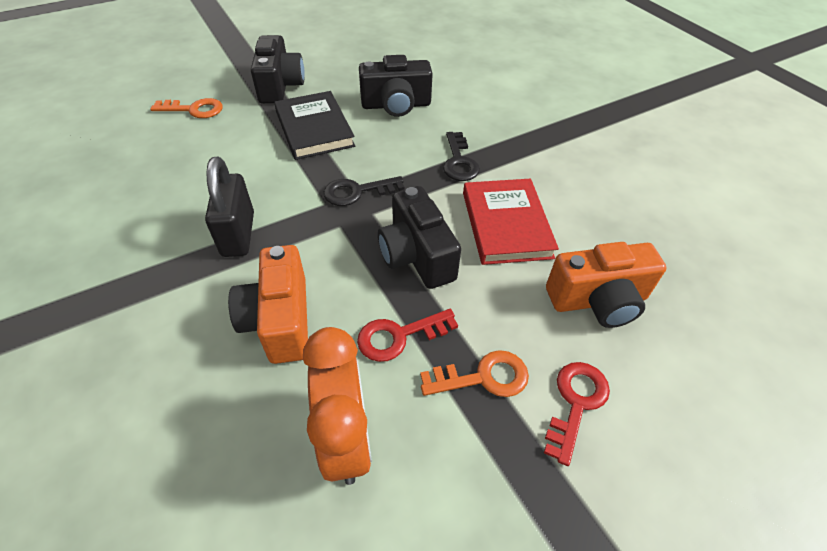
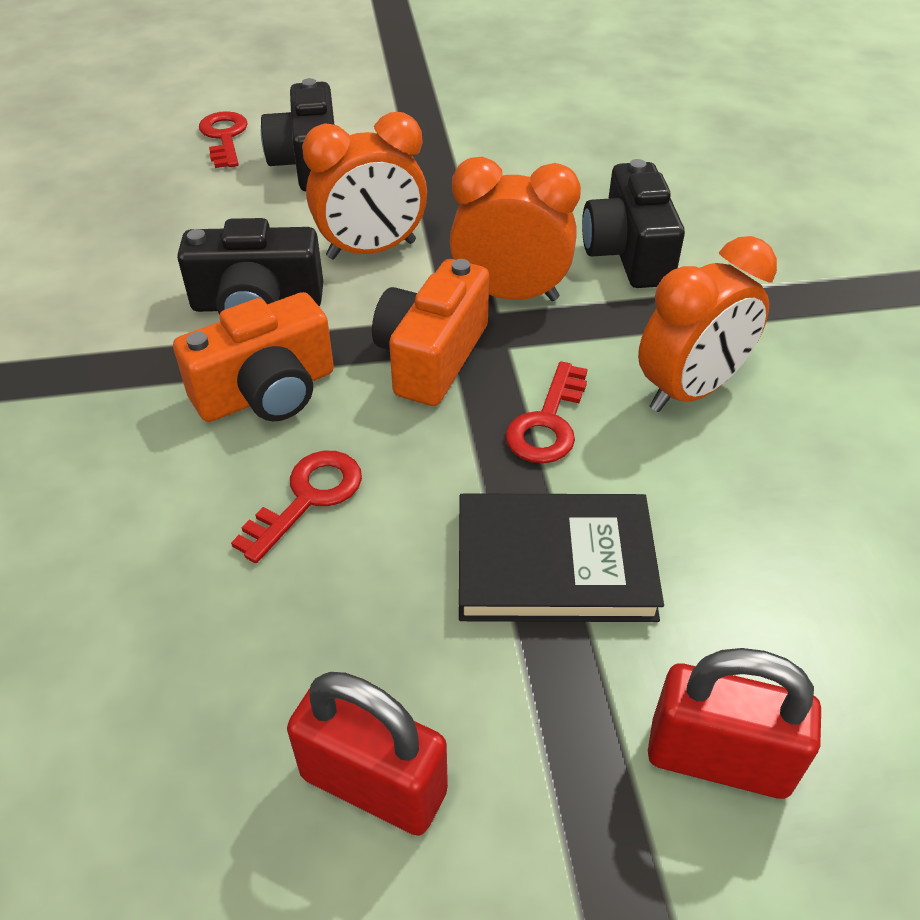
black key: 2 -> 0
black padlock: 1 -> 0
orange clock: 1 -> 3
orange key: 2 -> 0
red book: 1 -> 0
red key: 2 -> 3
red padlock: 0 -> 2

